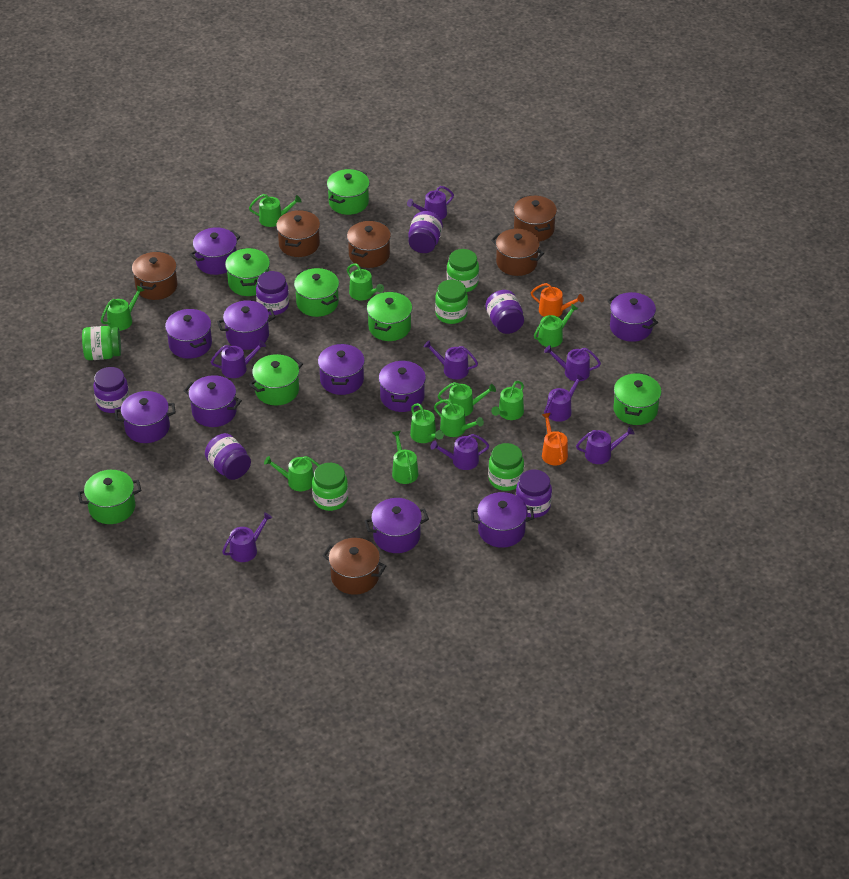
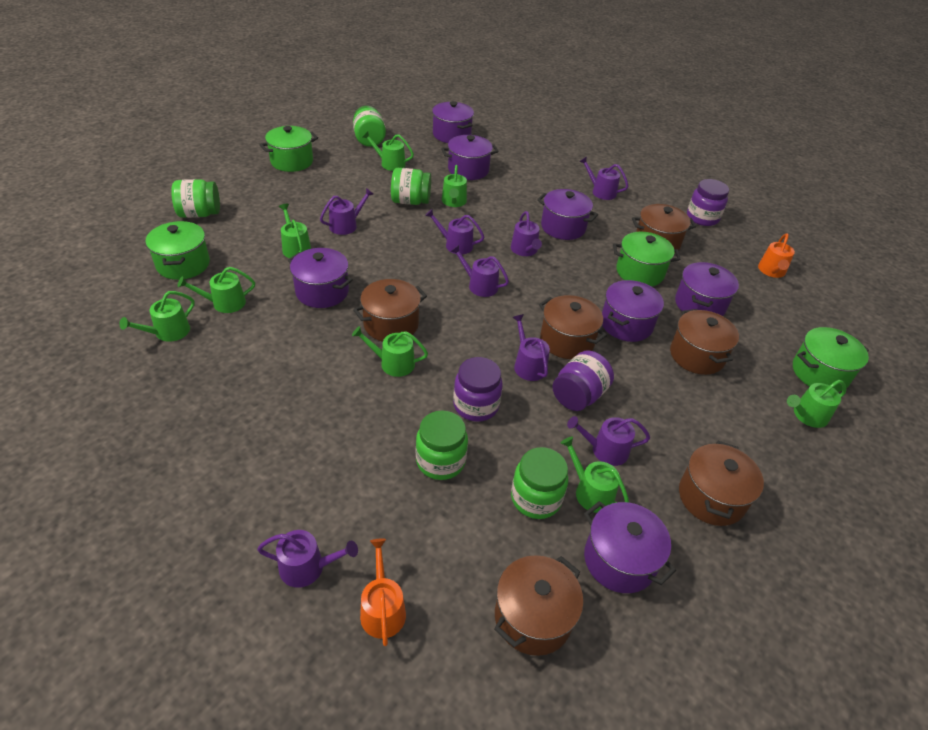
green pot: 7 -> 4
green watering can: 10 -> 8
purple jar: 6 -> 3
purple pot: 10 -> 7

